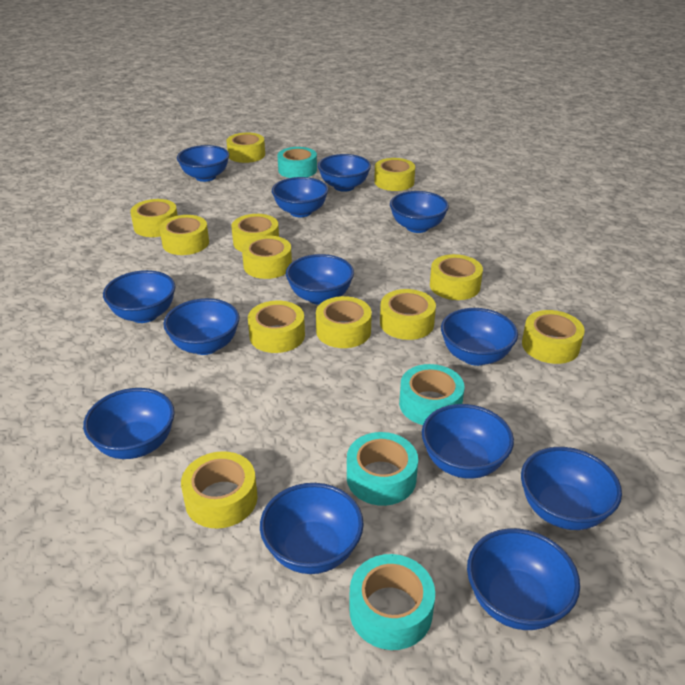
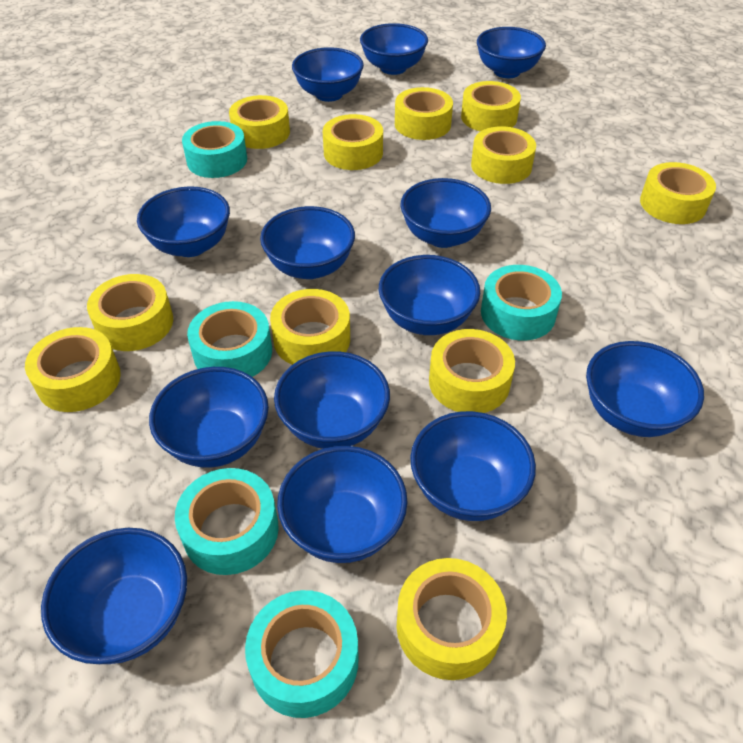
turquoise tape: 4 -> 5
yellow tape: 12 -> 11

